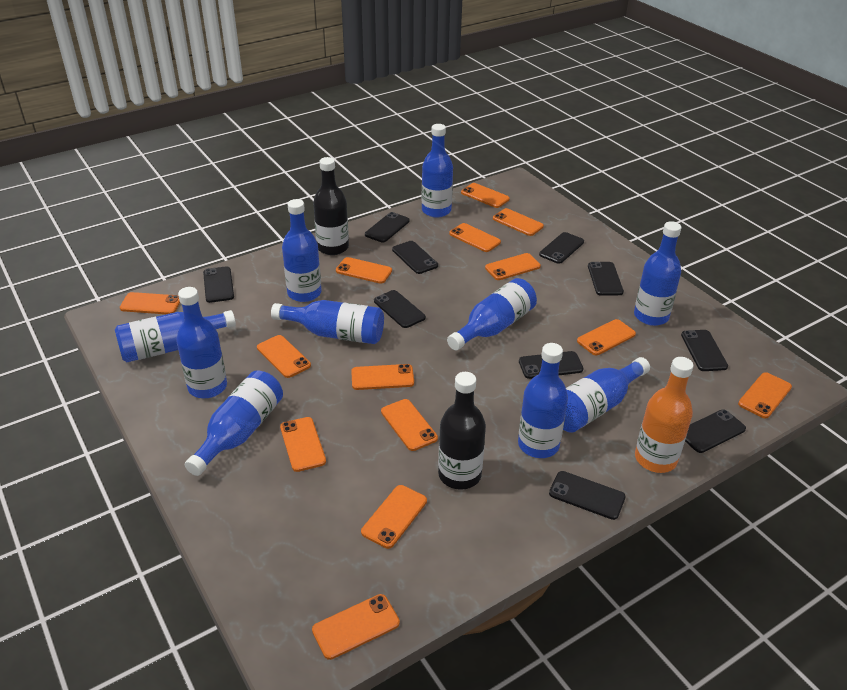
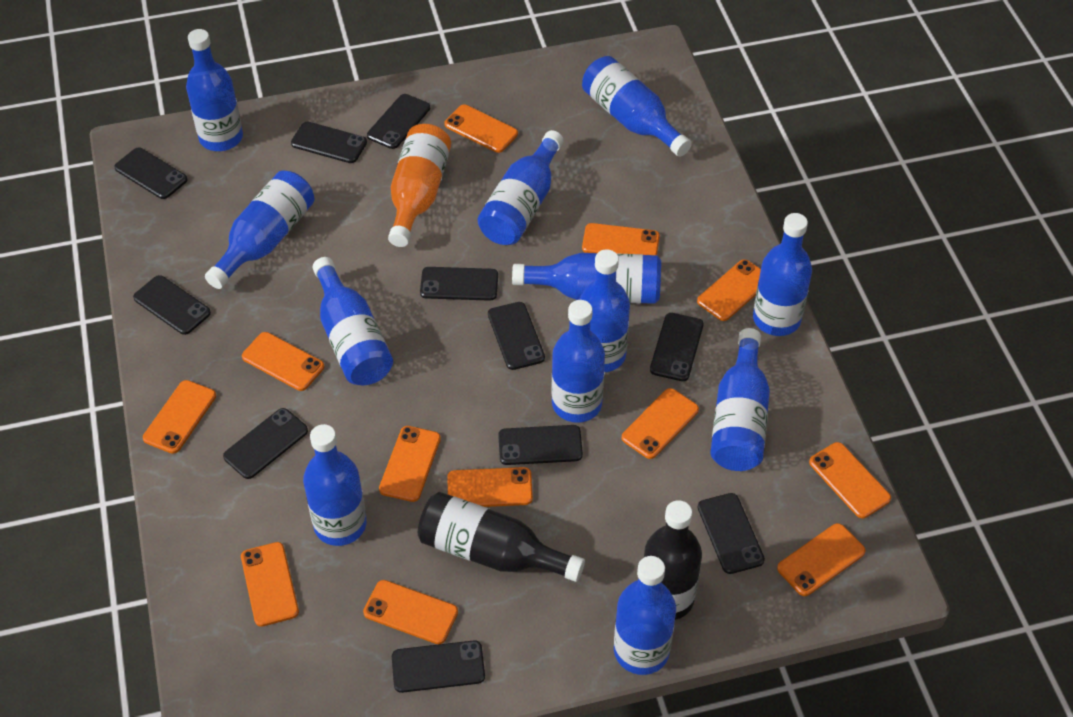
black phone: 10 -> 11
blue bottle: 10 -> 12
orange phone: 14 -> 12

